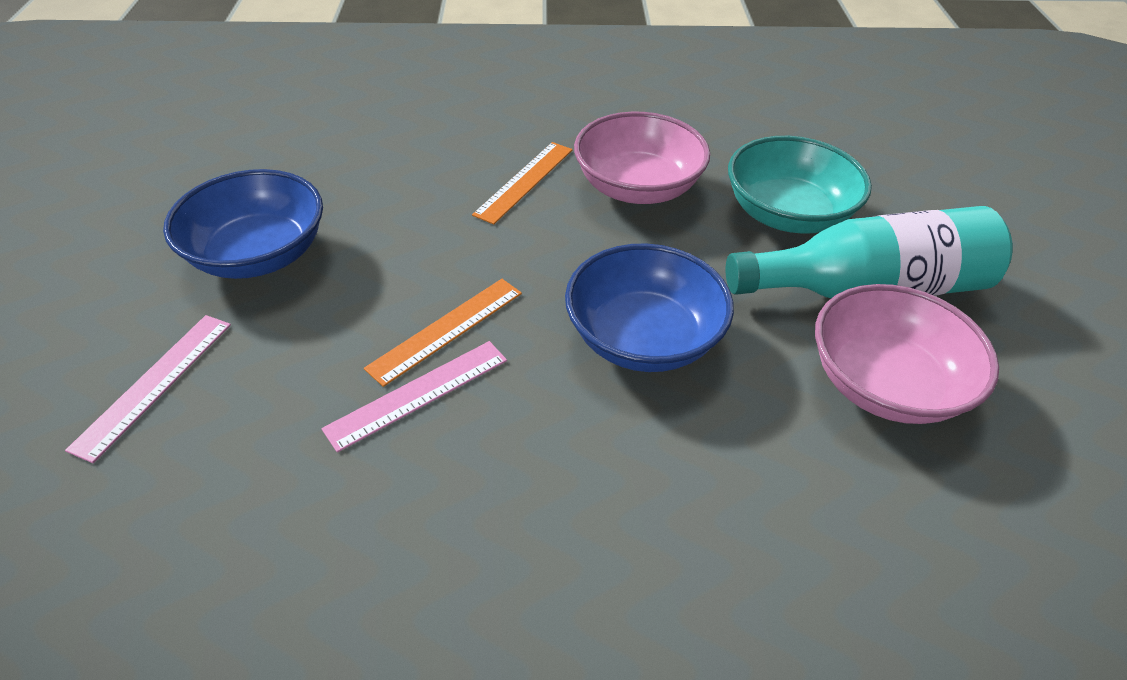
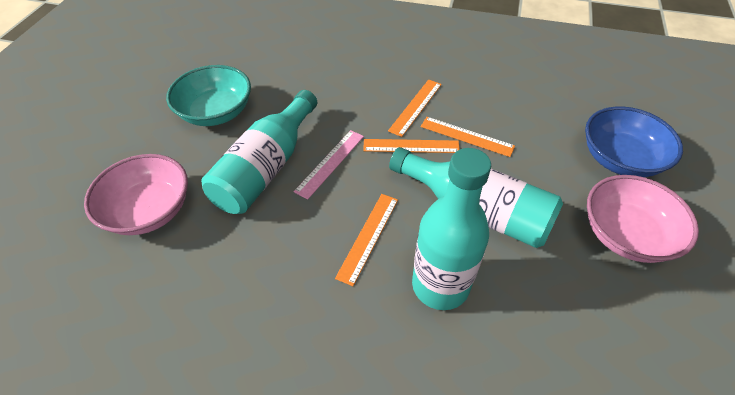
blue bowl: 2 -> 1
orange ruler: 2 -> 4
pink ruler: 2 -> 1
turquoise bottle: 1 -> 3

